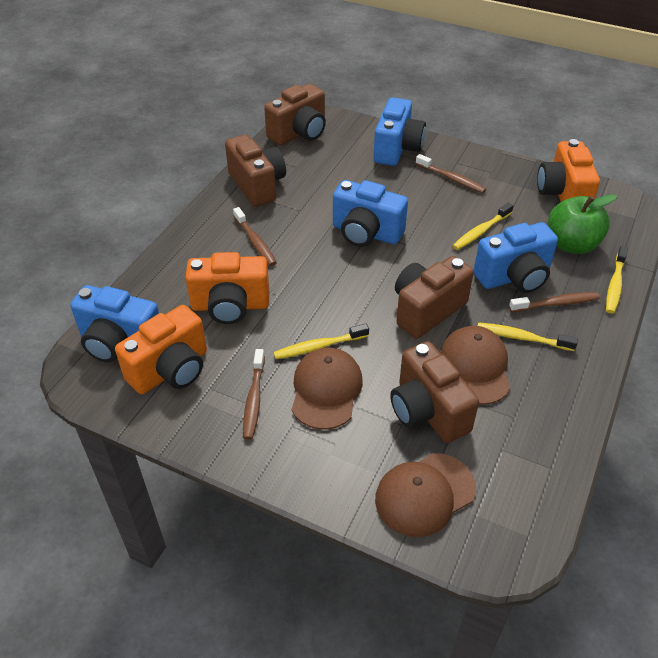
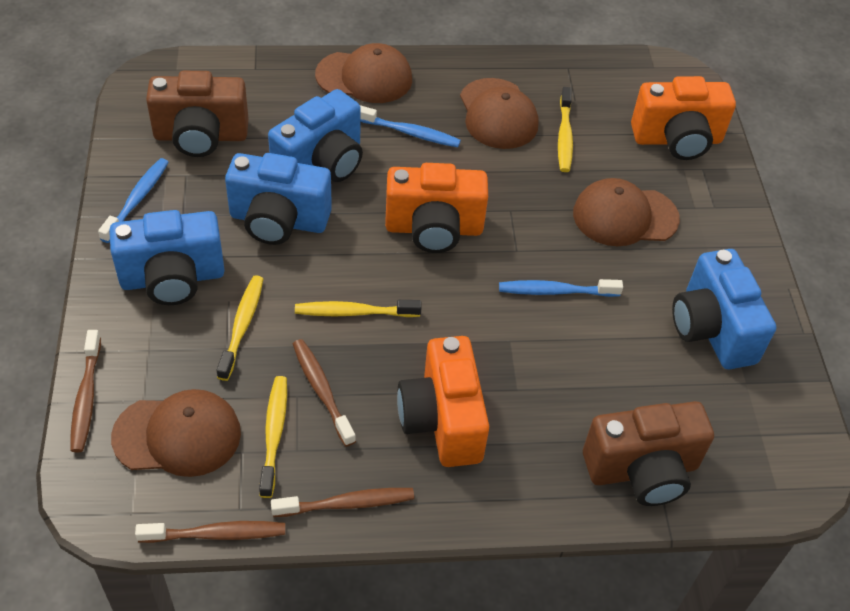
blue toothbrush: 0 -> 3
brown camera: 4 -> 2
brown cap: 3 -> 4
green apple: 1 -> 0

